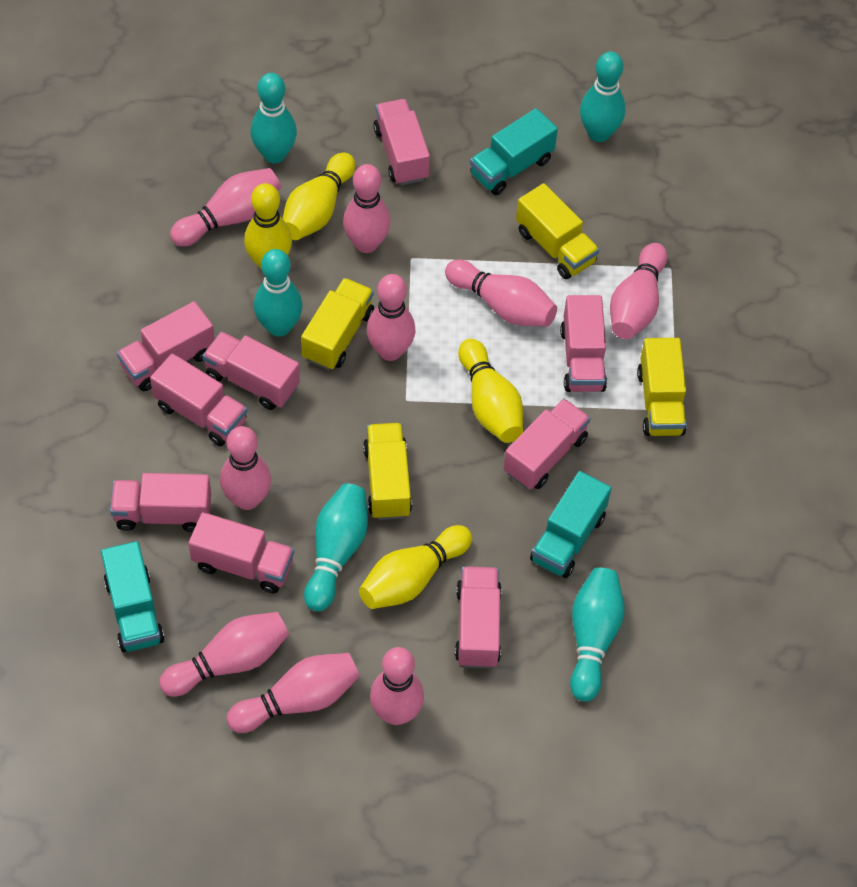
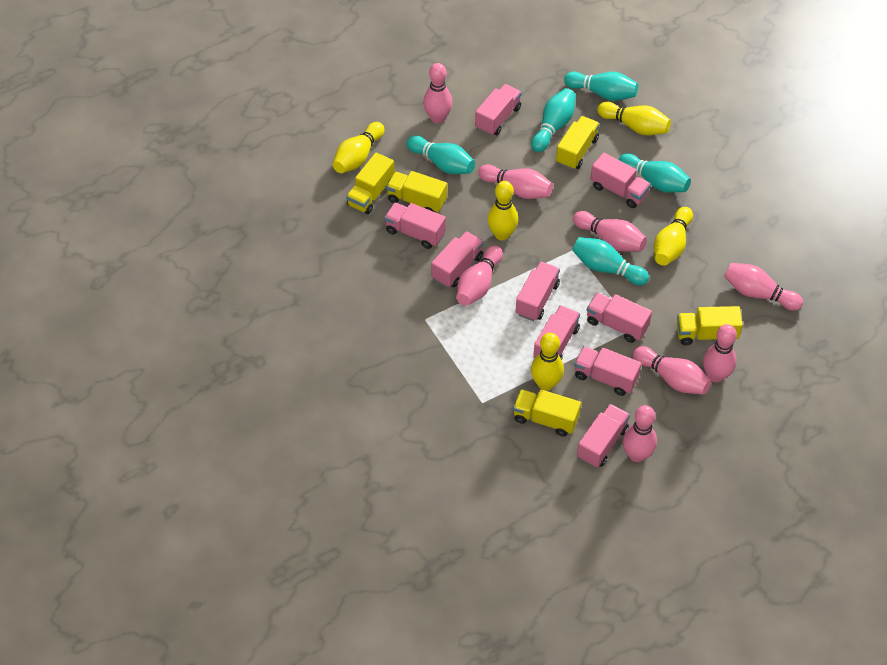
pink bowling pin: 9 -> 8
turquoise truck: 3 -> 0
yellow bowling pin: 4 -> 5
yellow truck: 4 -> 5

